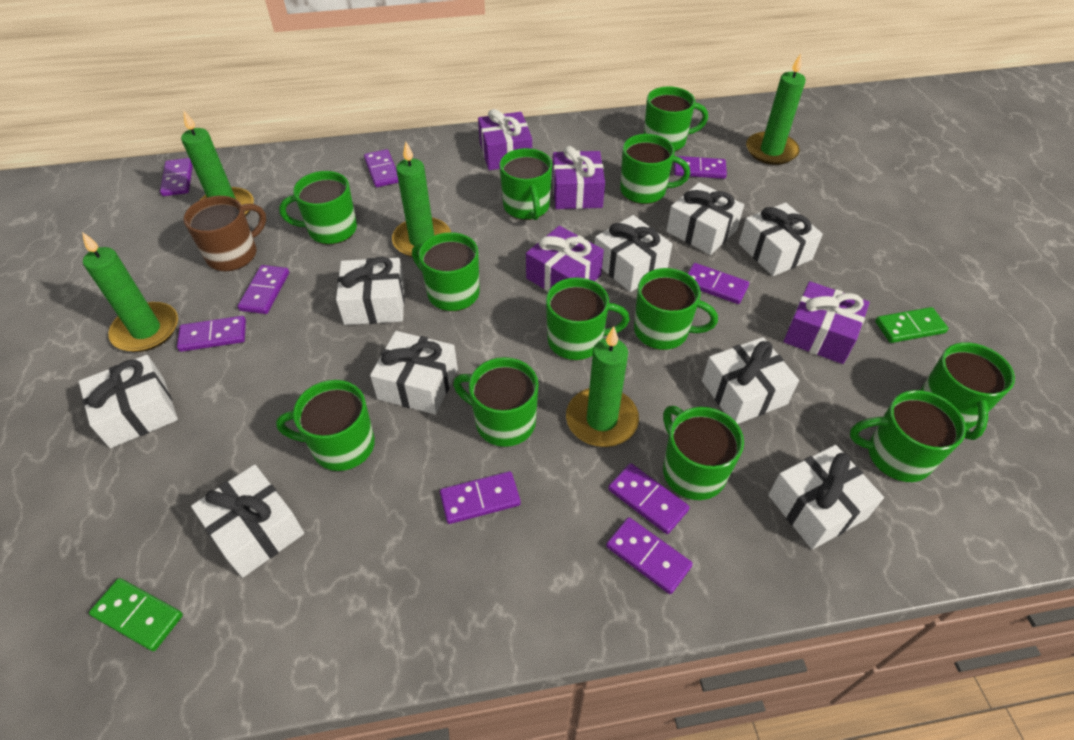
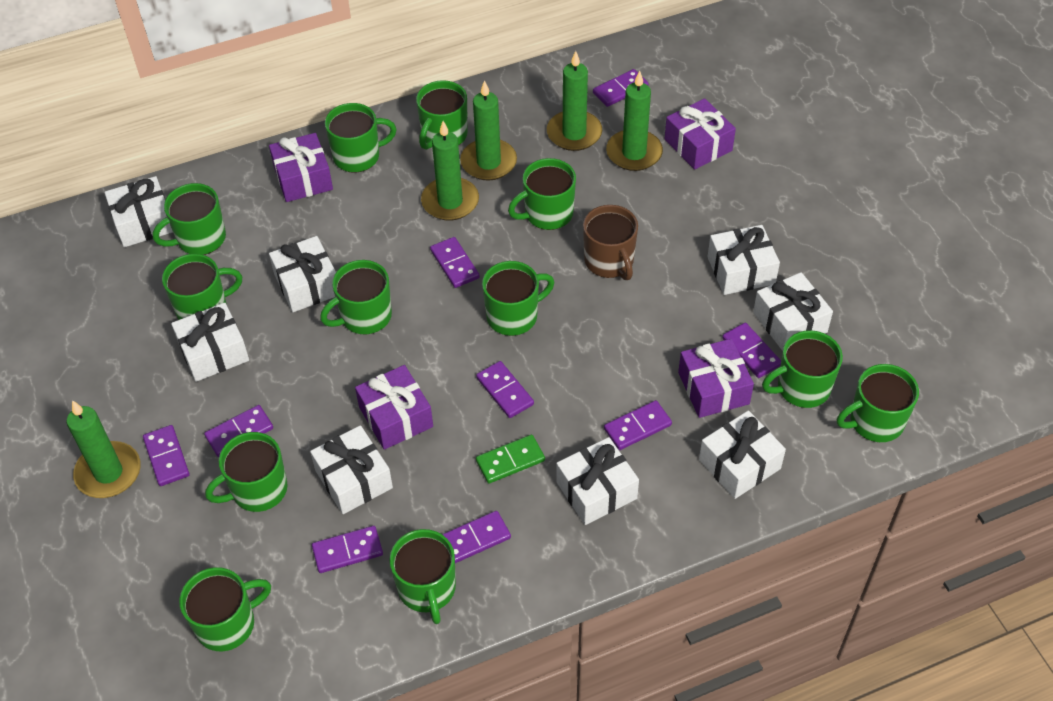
green domino: 2 -> 1
white gift: 9 -> 8

